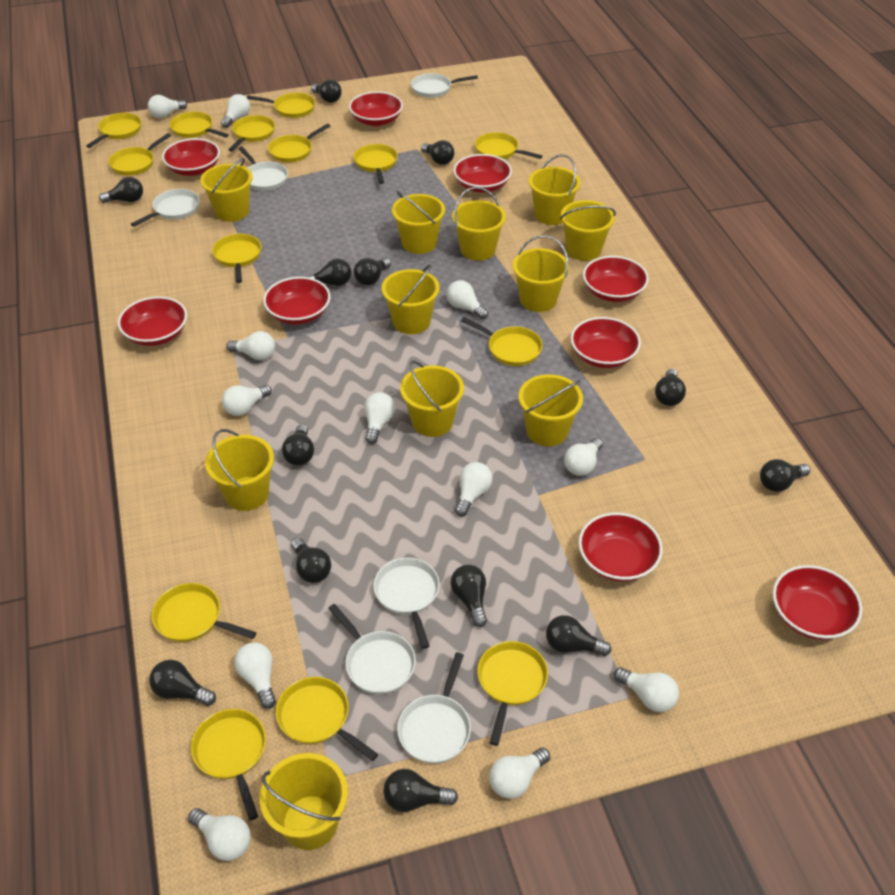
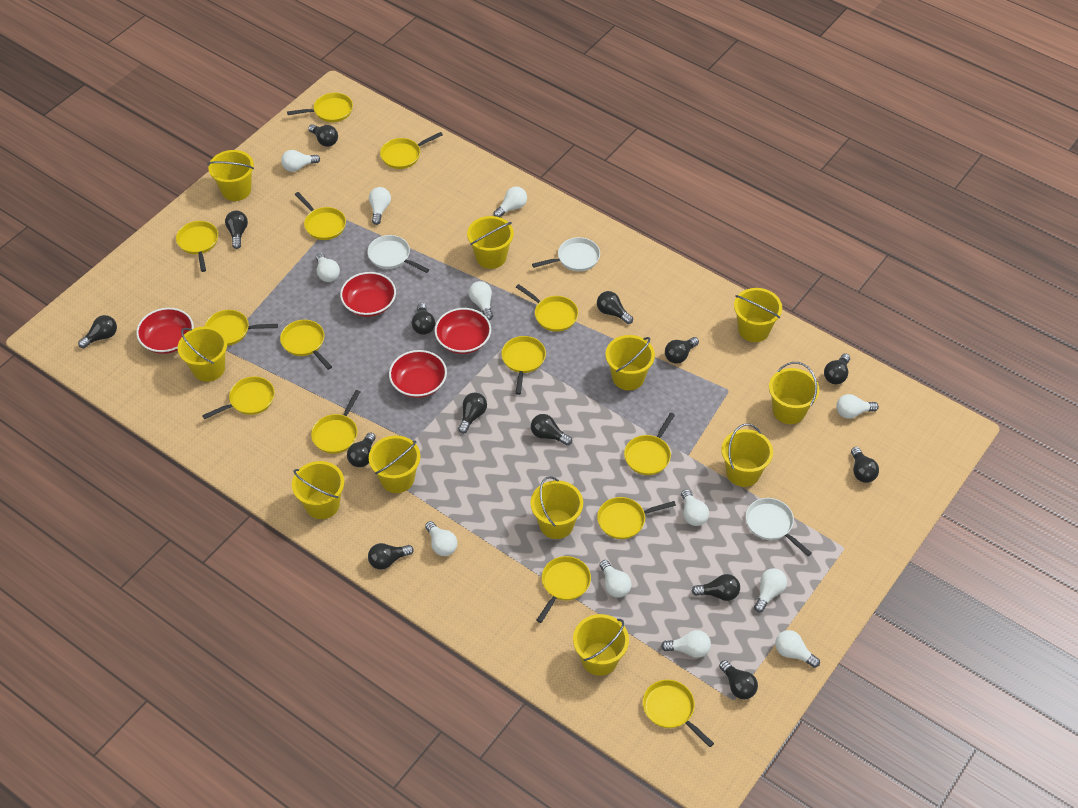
black light bulb: 13 -> 14
red bowl: 9 -> 4
white pan: 6 -> 3

